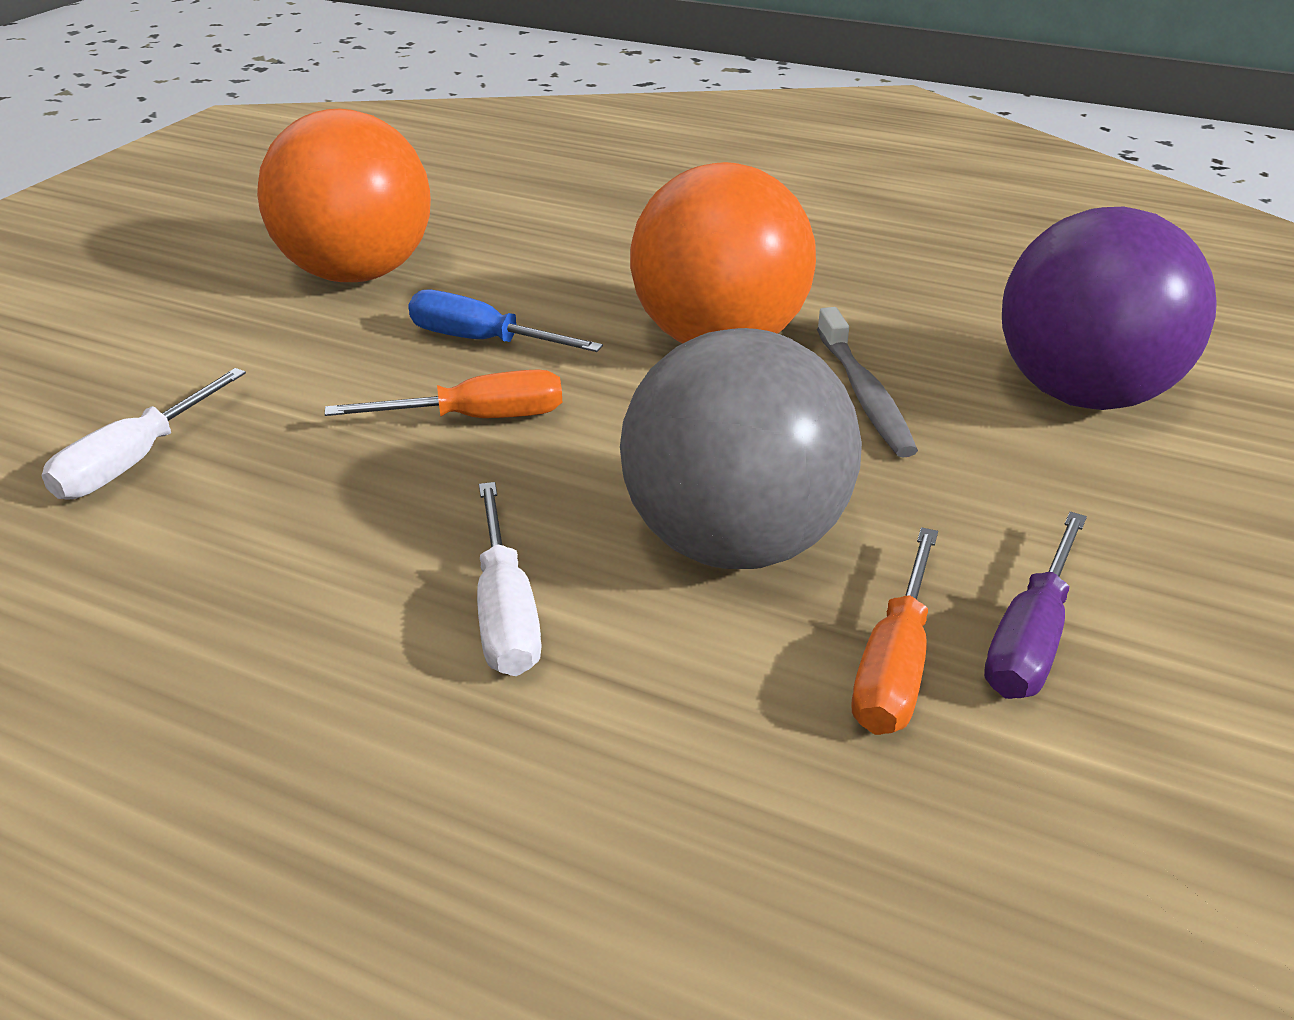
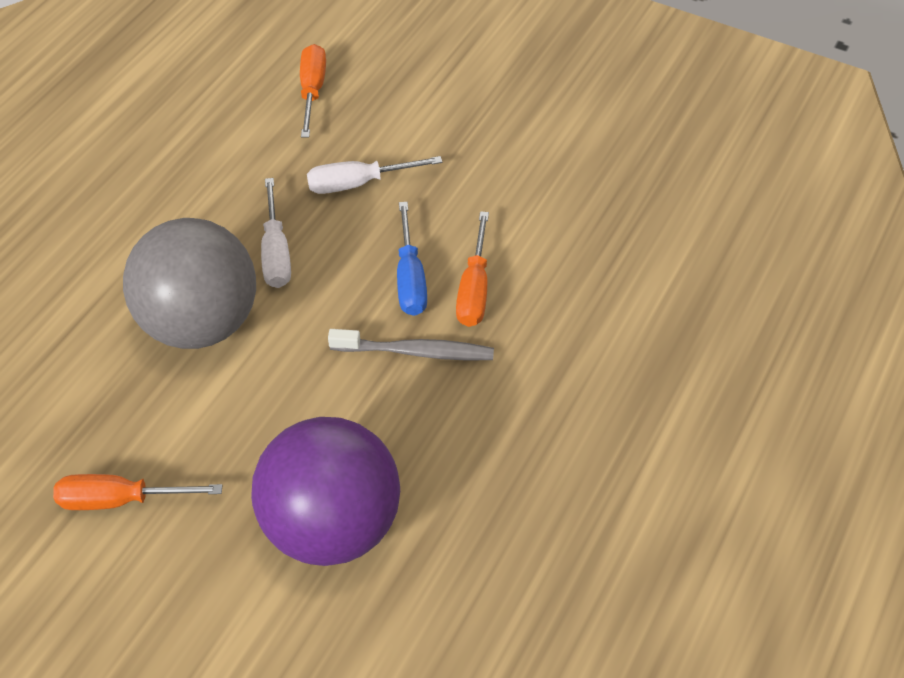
orange ball: 2 -> 0
orange screwdriver: 2 -> 3
purple screwdriver: 1 -> 0

